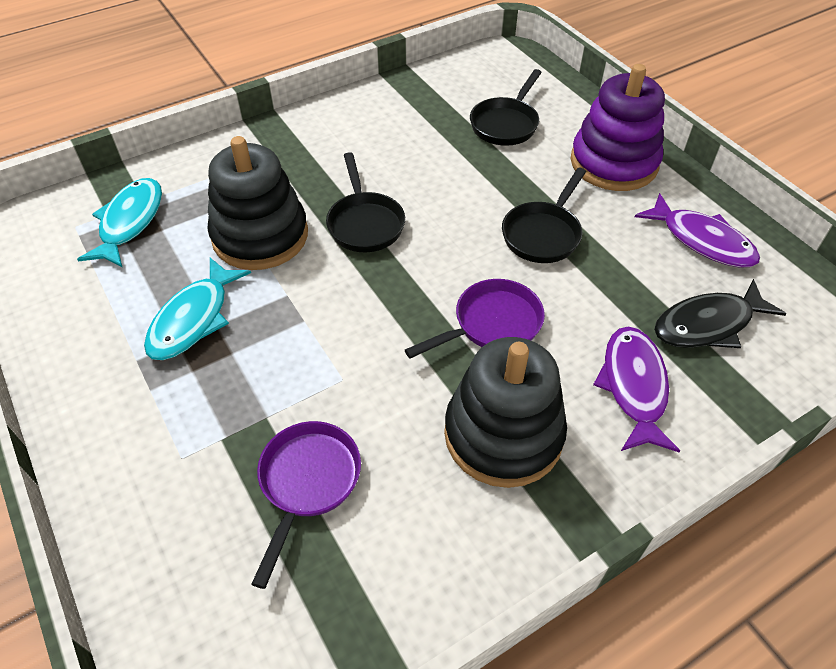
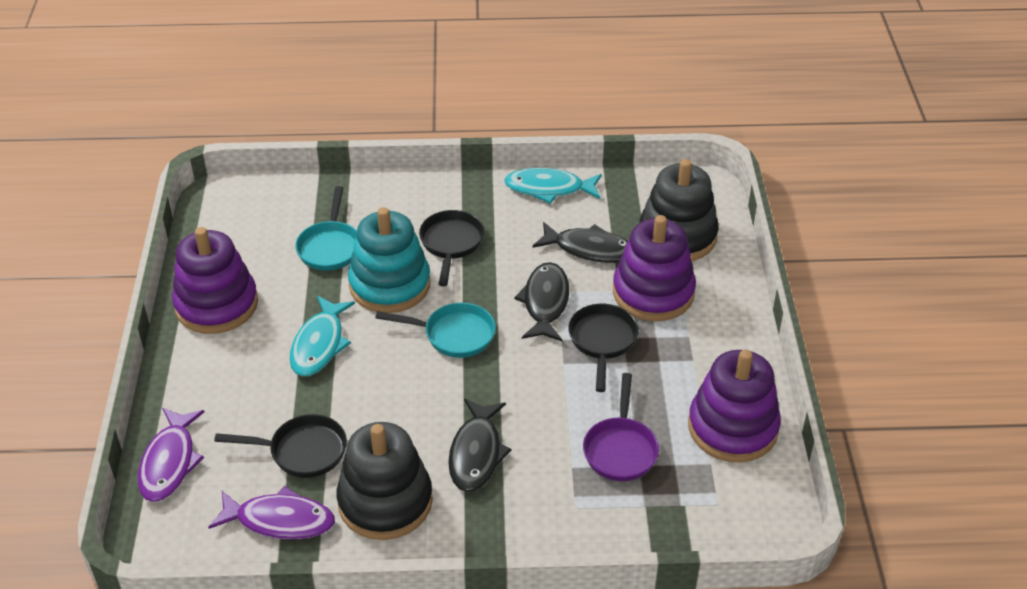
black fish: 1 -> 3
purple pan: 2 -> 1
purple stacking toy: 1 -> 3
turquoise pan: 0 -> 2
turquoise stacking toy: 0 -> 1

